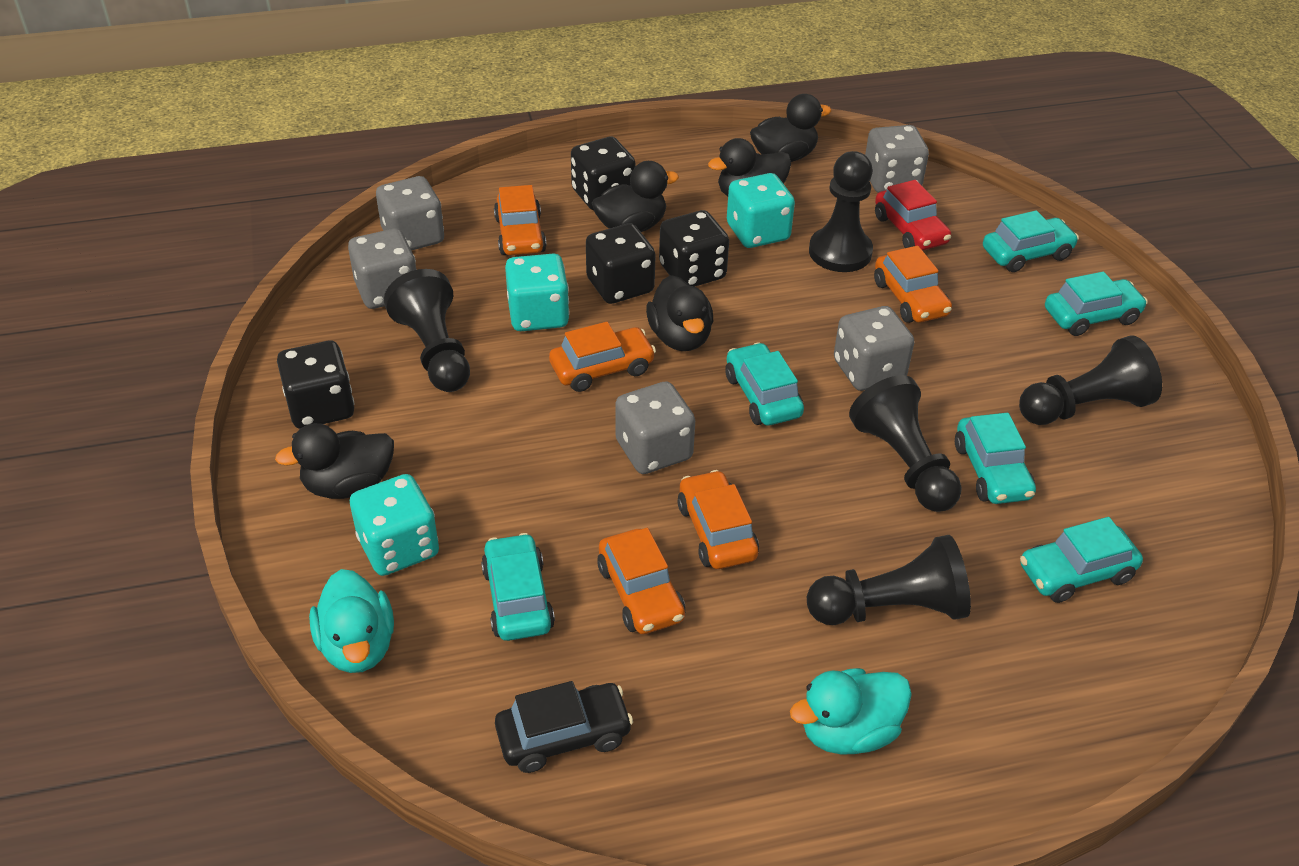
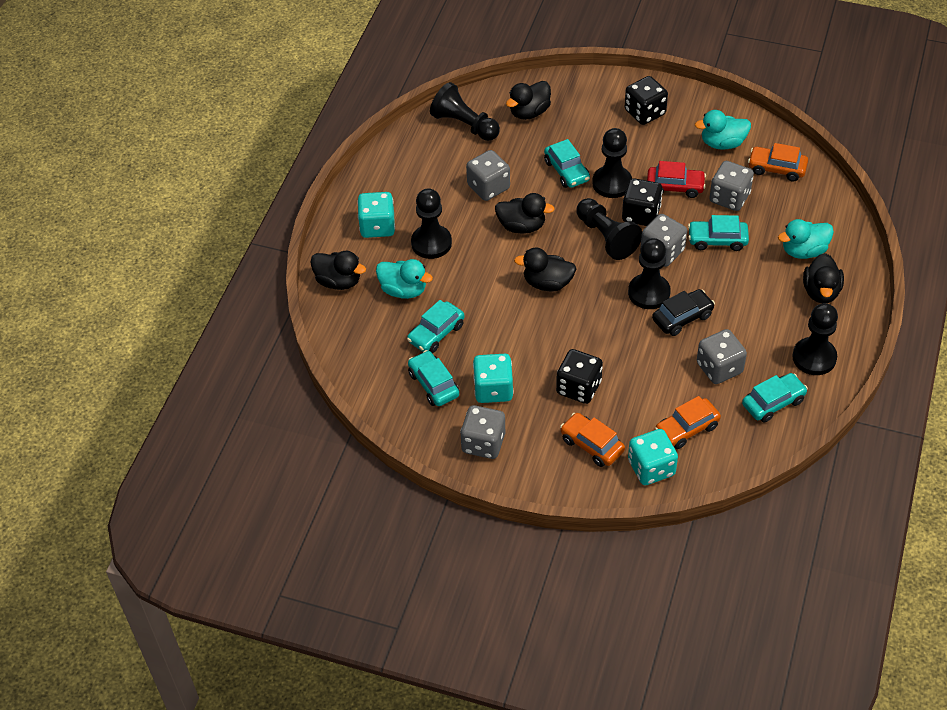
black dice: 4 -> 3
black pawn: 5 -> 6
orange car: 5 -> 3
turquoise car: 6 -> 5
turquoise duck: 2 -> 3

